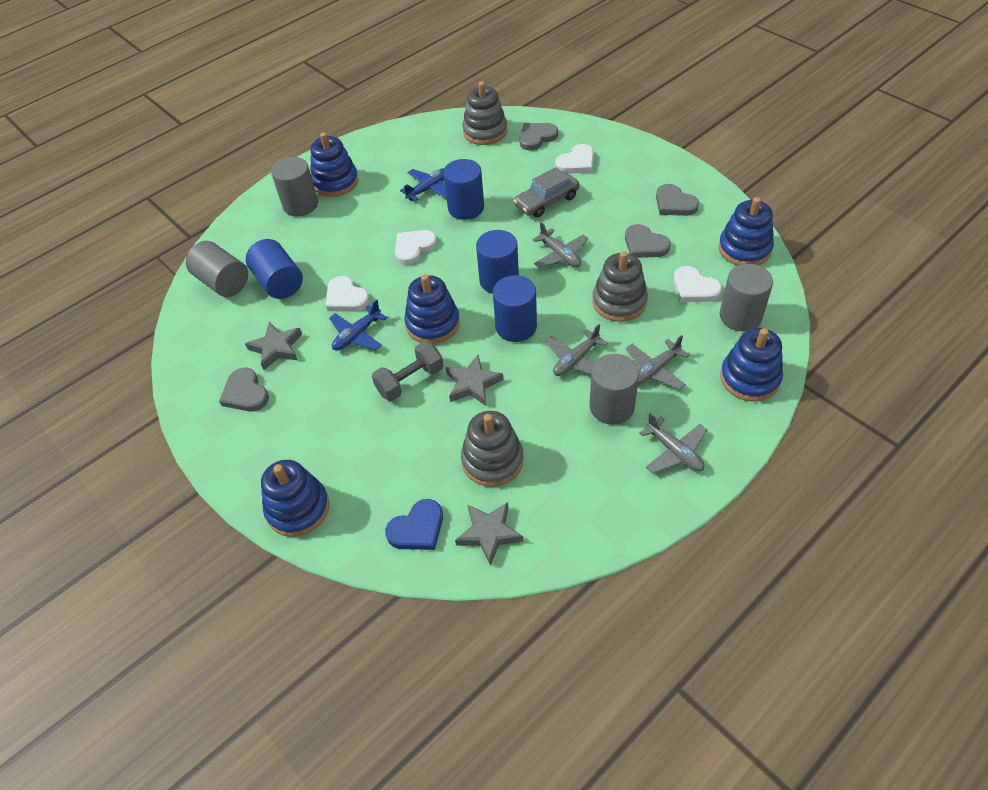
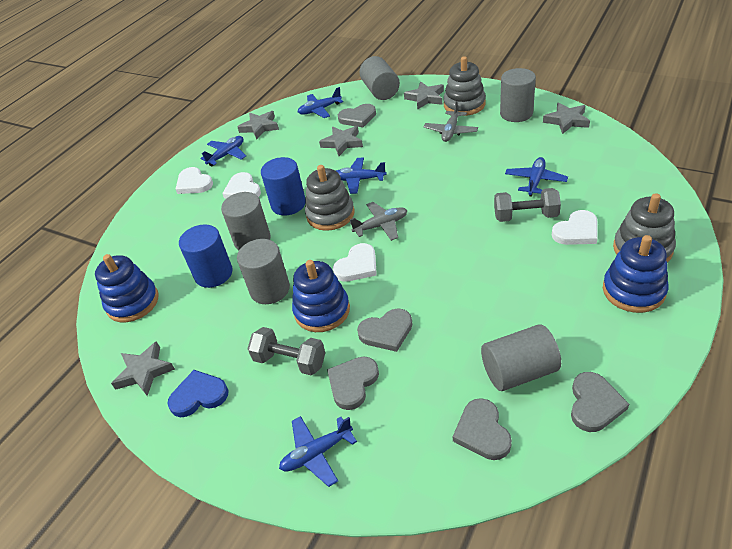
blue cylinder: 4 -> 2
blue plane: 2 -> 5
blue stacking toy: 5 -> 3
grey car: 1 -> 0
grey cylinder: 4 -> 5
grey dumbbell: 1 -> 2
grey heart: 4 -> 5
grey plane: 4 -> 2
grey star: 3 -> 5

